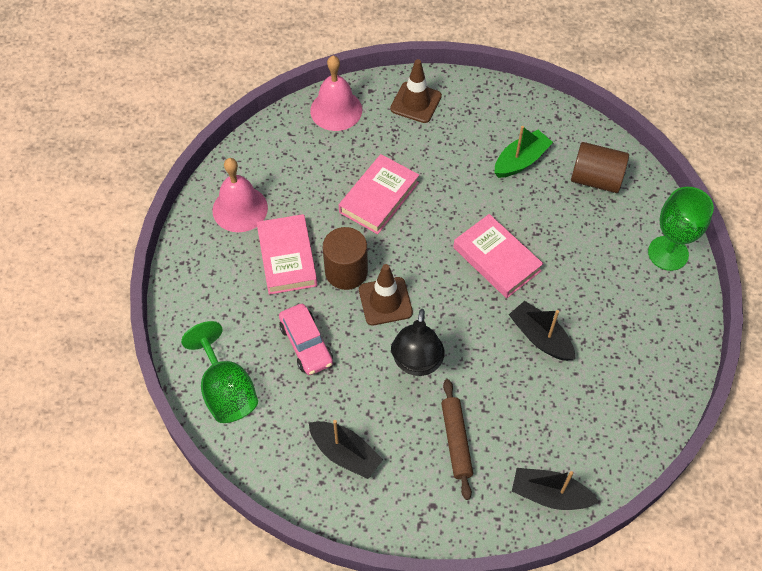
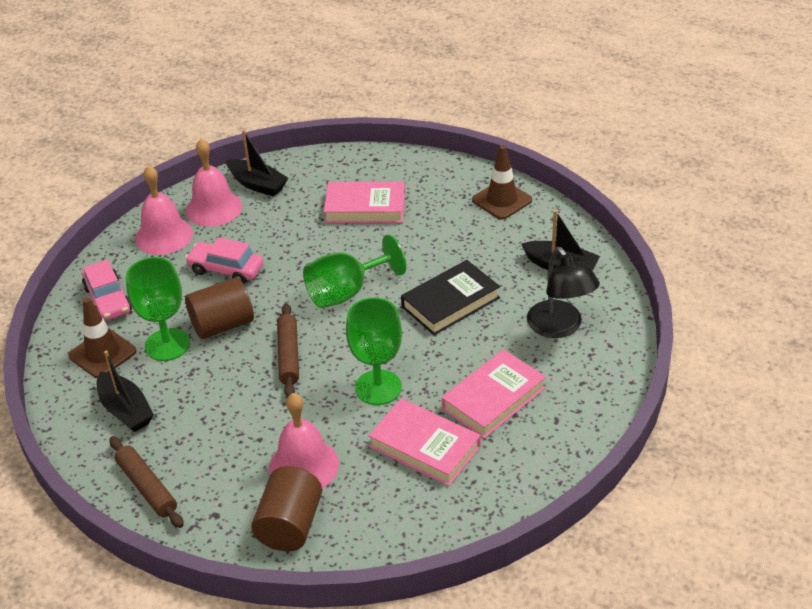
black book: 0 -> 1
brown rolling pin: 1 -> 2
green boat: 1 -> 0
green goblet: 2 -> 3
pink bell: 2 -> 3
pink car: 1 -> 2

